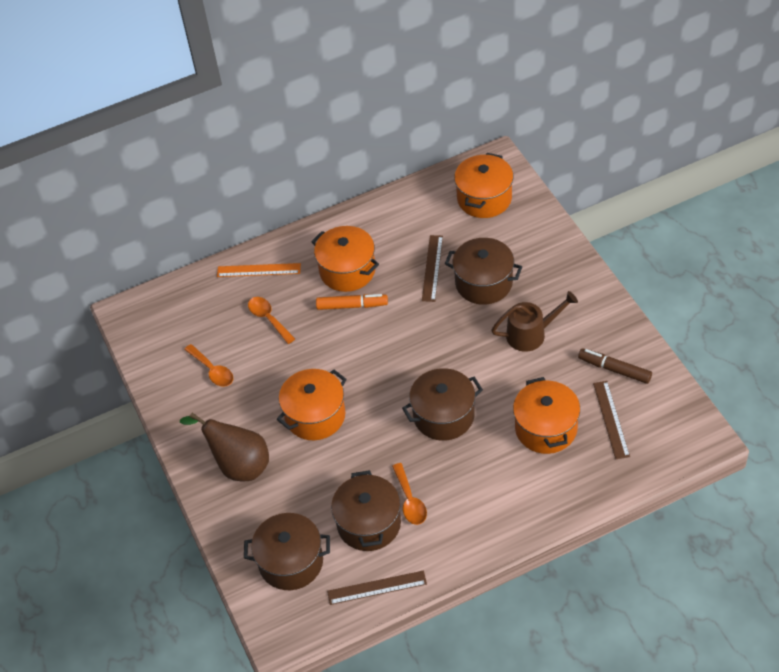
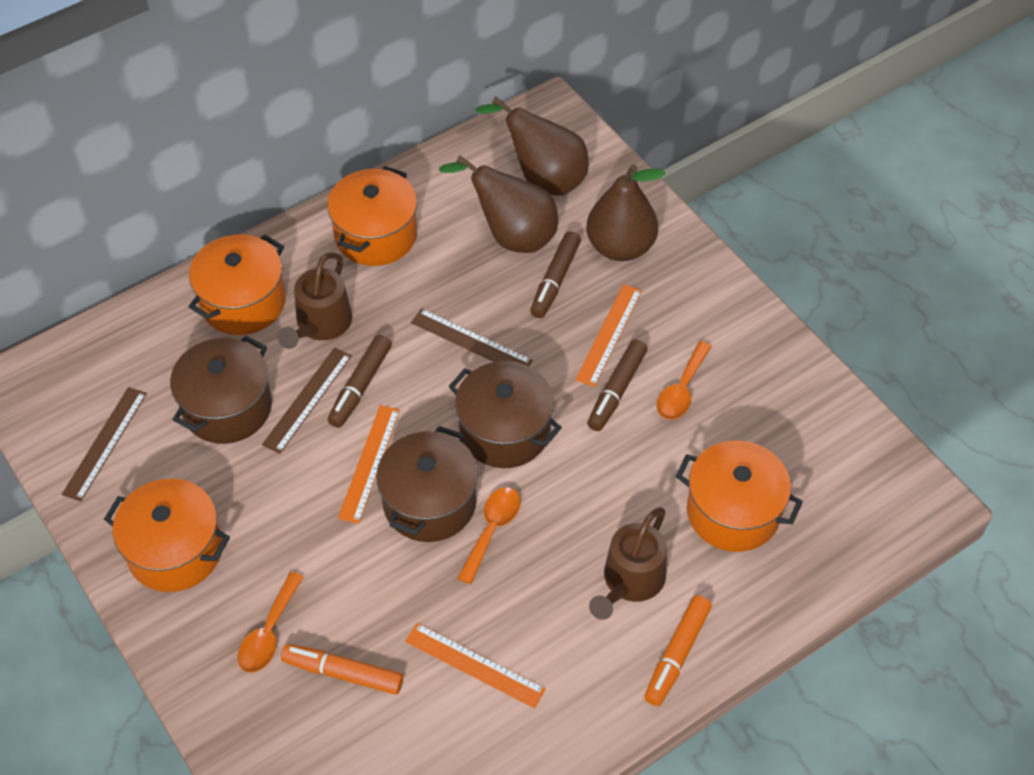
brown marker: 1 -> 3
brown pear: 1 -> 3
brown pot: 4 -> 3
brown watering can: 1 -> 2
orange marker: 1 -> 2
orange ruler: 1 -> 3

